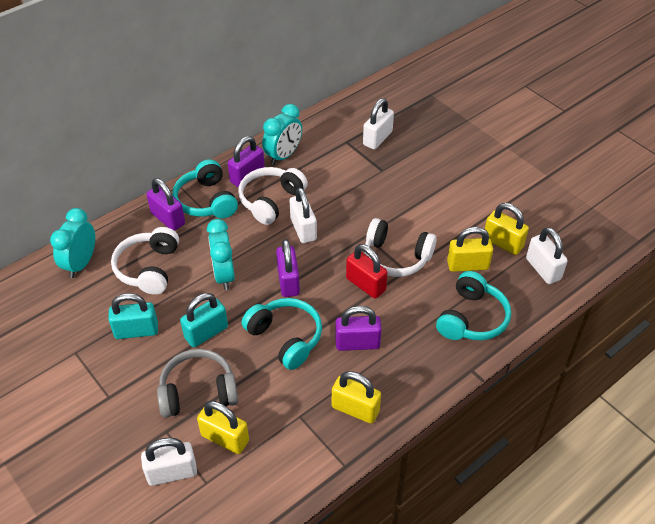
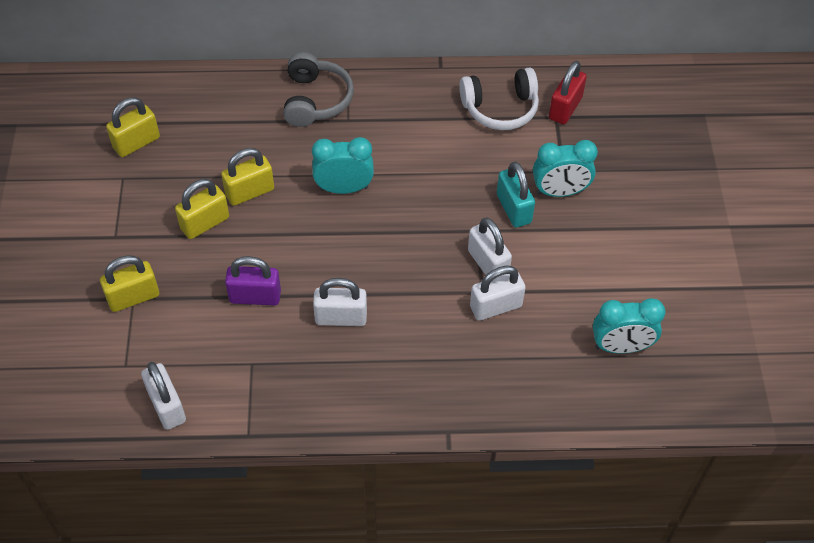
purple padlock: 4 -> 1
turquoise headphones: 3 -> 0
turquoise padlock: 2 -> 1
white headphones: 3 -> 1

